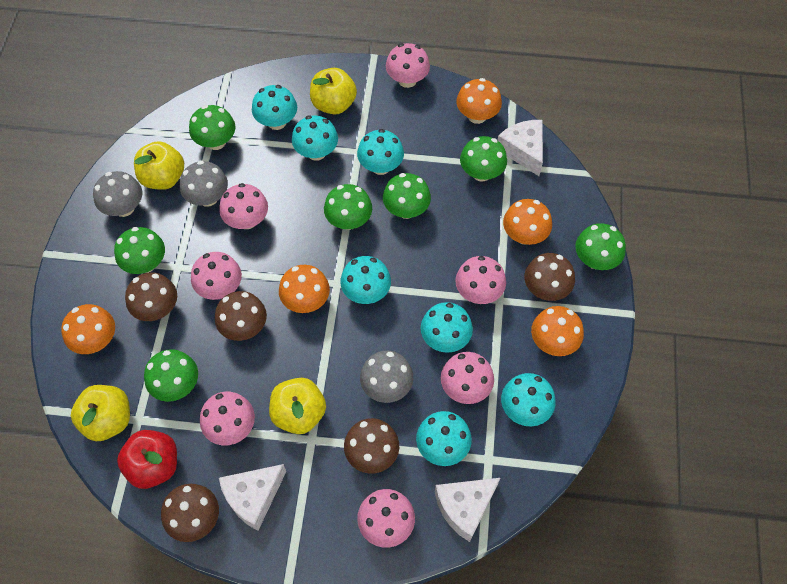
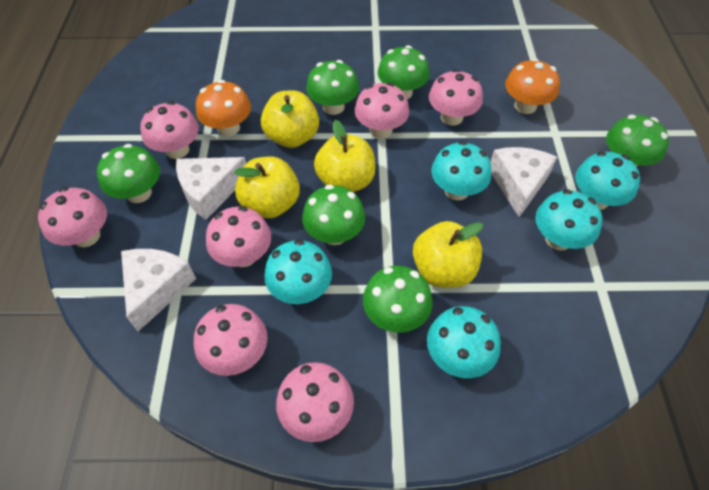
brown mushroom: 5 -> 0
green mushroom: 7 -> 6
grey mushroom: 3 -> 0
orange mushroom: 5 -> 2
red apple: 1 -> 0
turquoise mushroom: 7 -> 5

